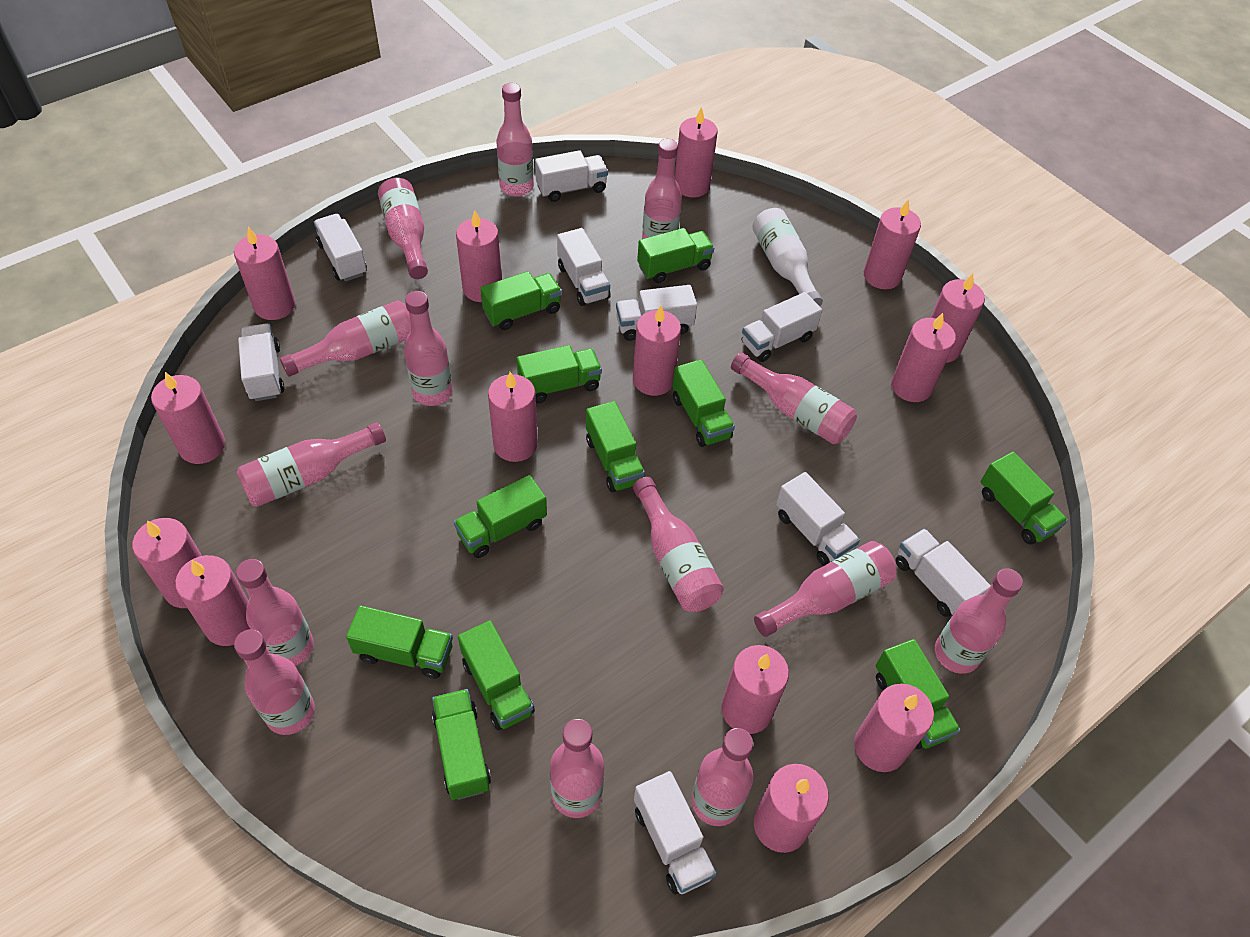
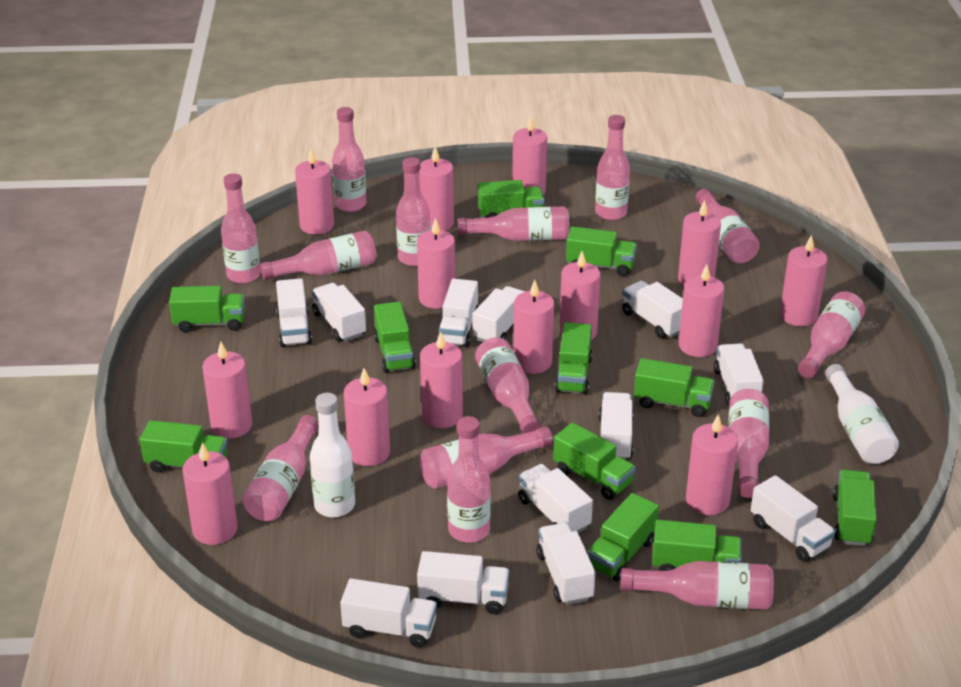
white bottle: 1 -> 2
white truck: 9 -> 12

